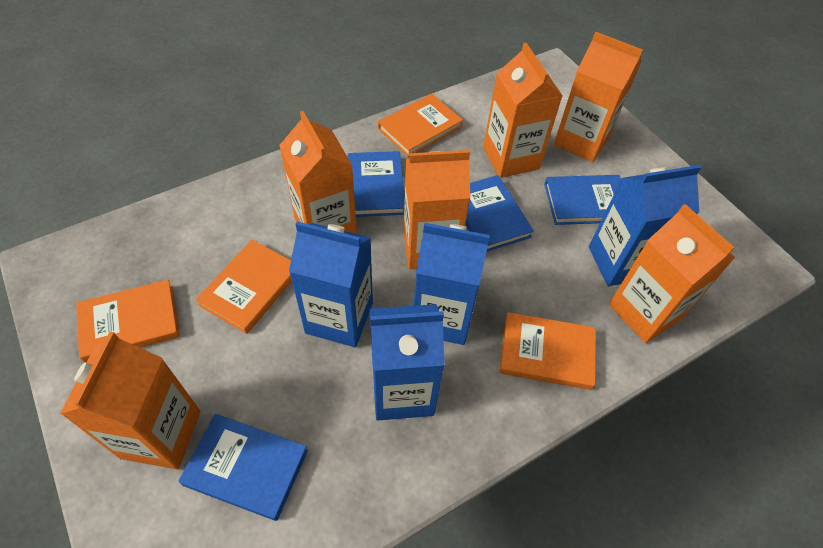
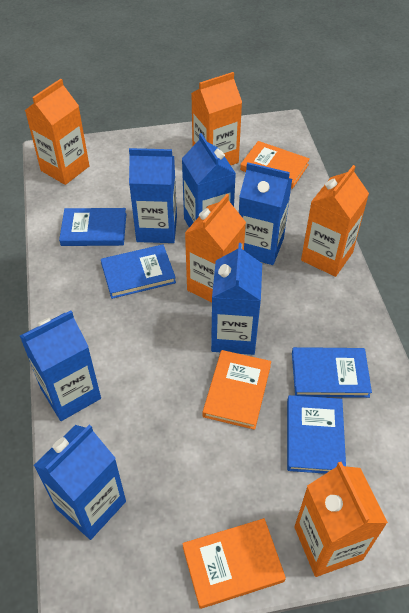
blue carton: 4 -> 6
orange book: 4 -> 3
orange carton: 6 -> 5

